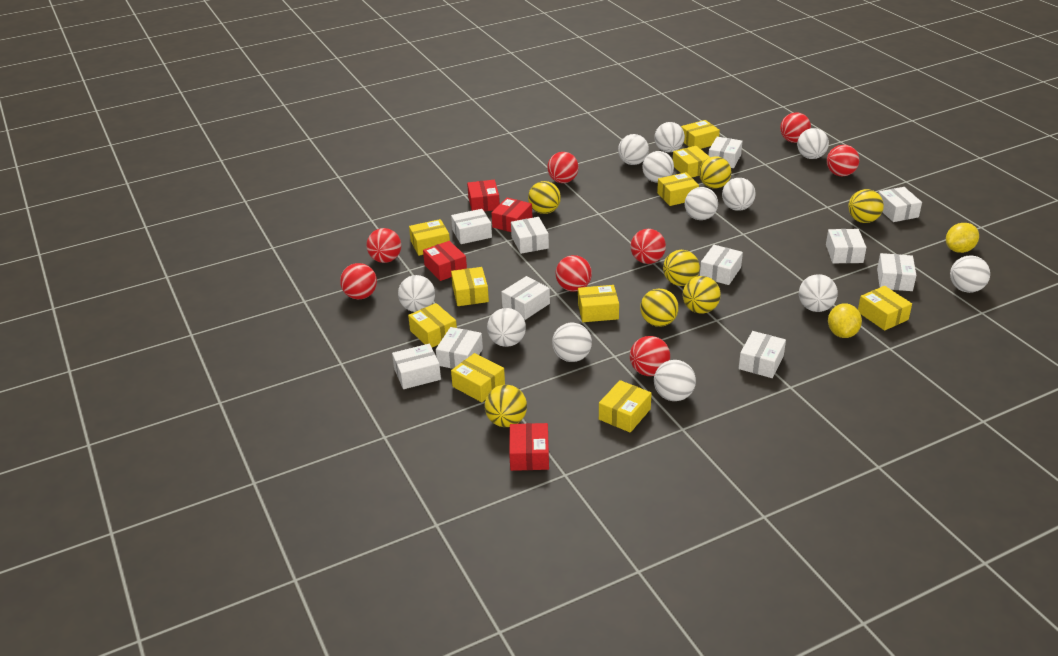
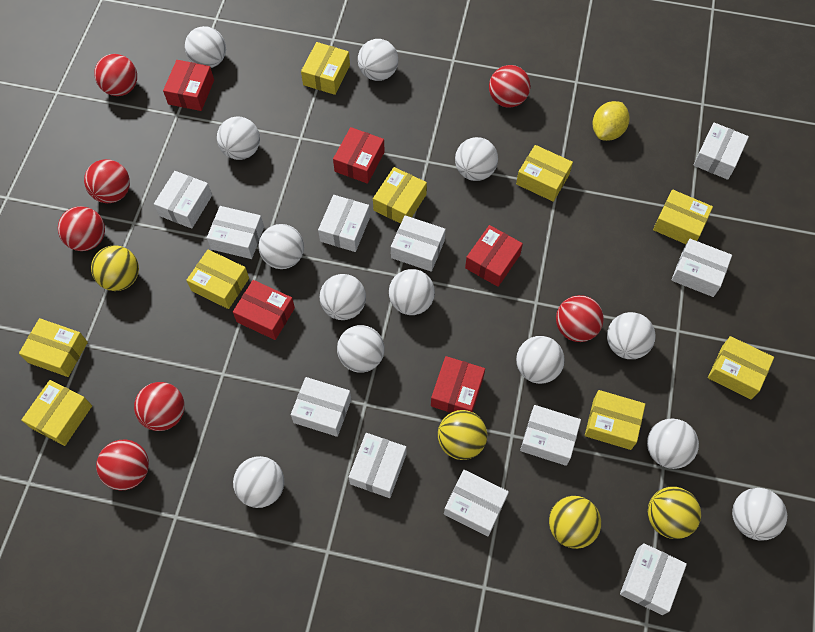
red ball: 8 -> 7
red box: 4 -> 5
white ball: 12 -> 13
yellow ball: 7 -> 4
yellow box: 10 -> 9
yellow lemon: 2 -> 1

